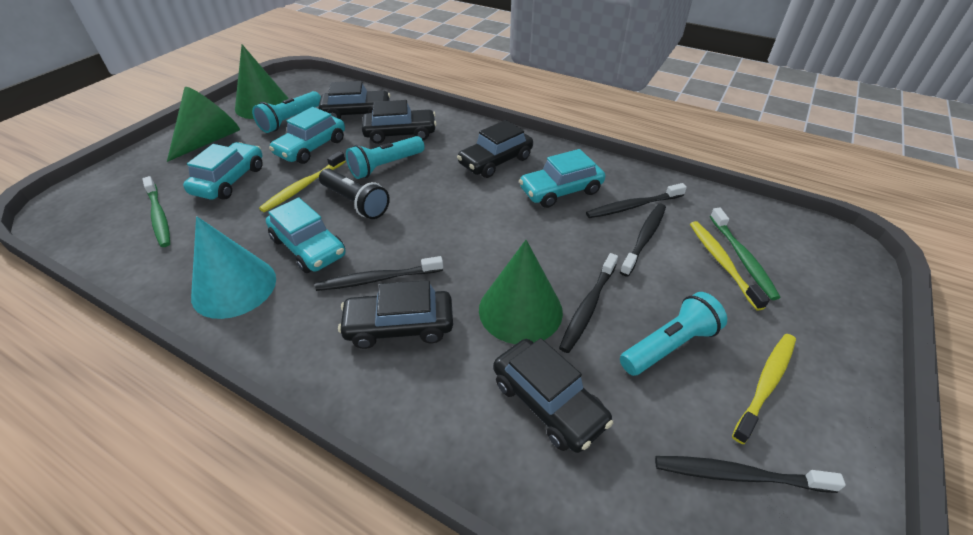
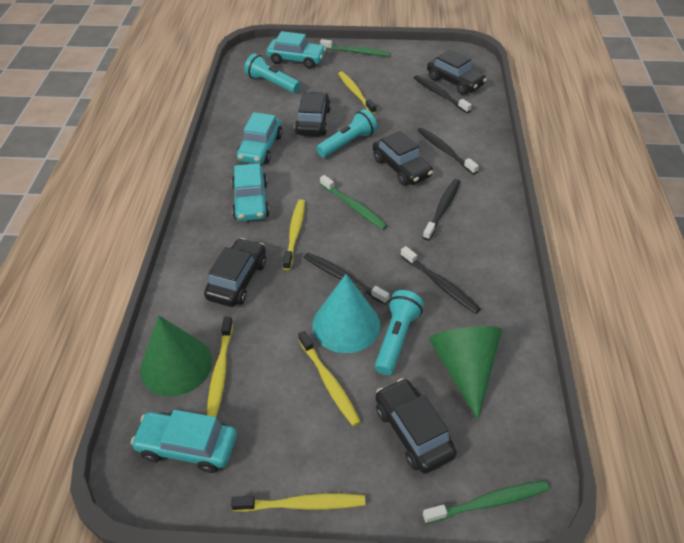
black flashlight: 1 -> 0
green cone: 3 -> 2
green toothbrush: 2 -> 3
yellow toothbrush: 3 -> 5

